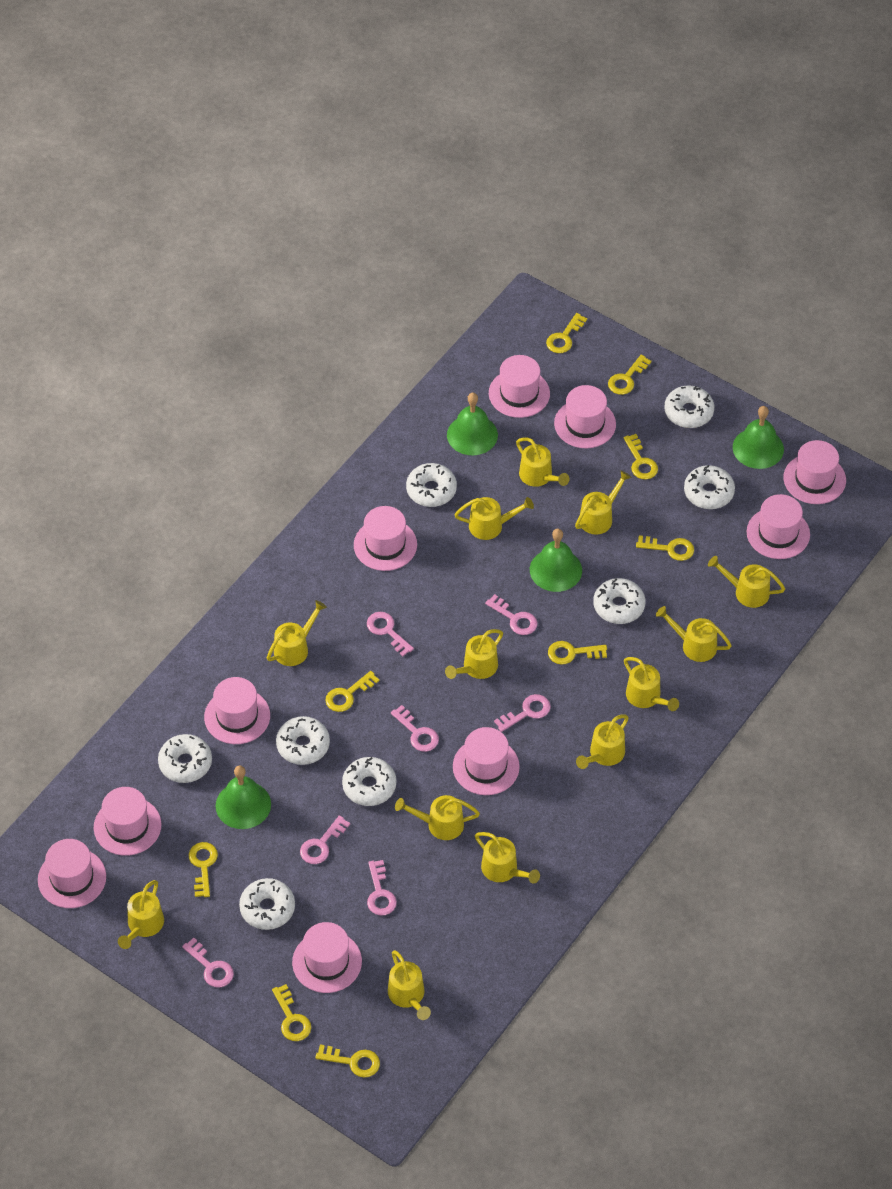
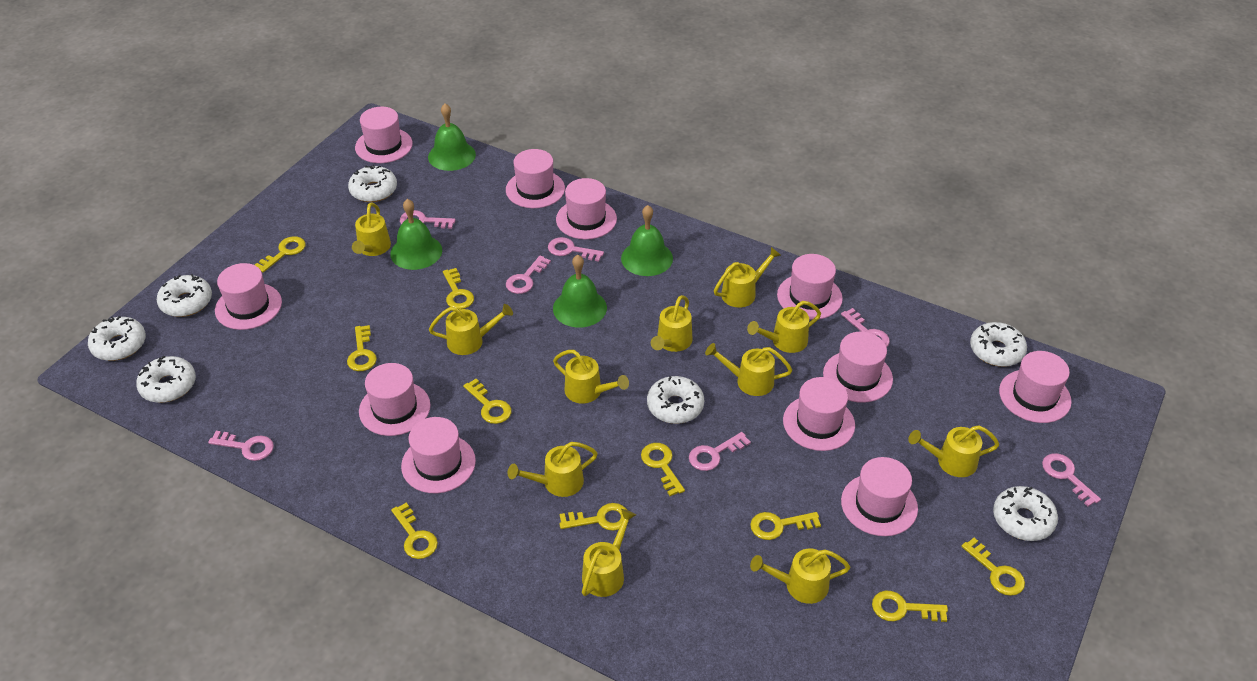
pink hat: 10 -> 11
white donut: 8 -> 7
yellow key: 9 -> 10
yellow watering can: 13 -> 11

